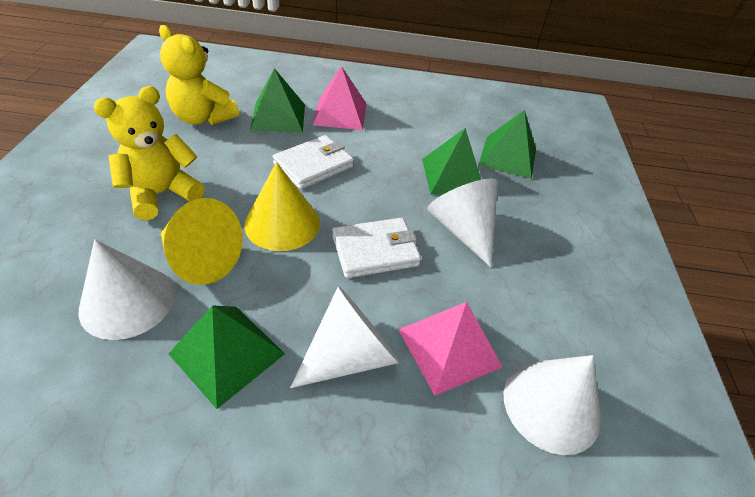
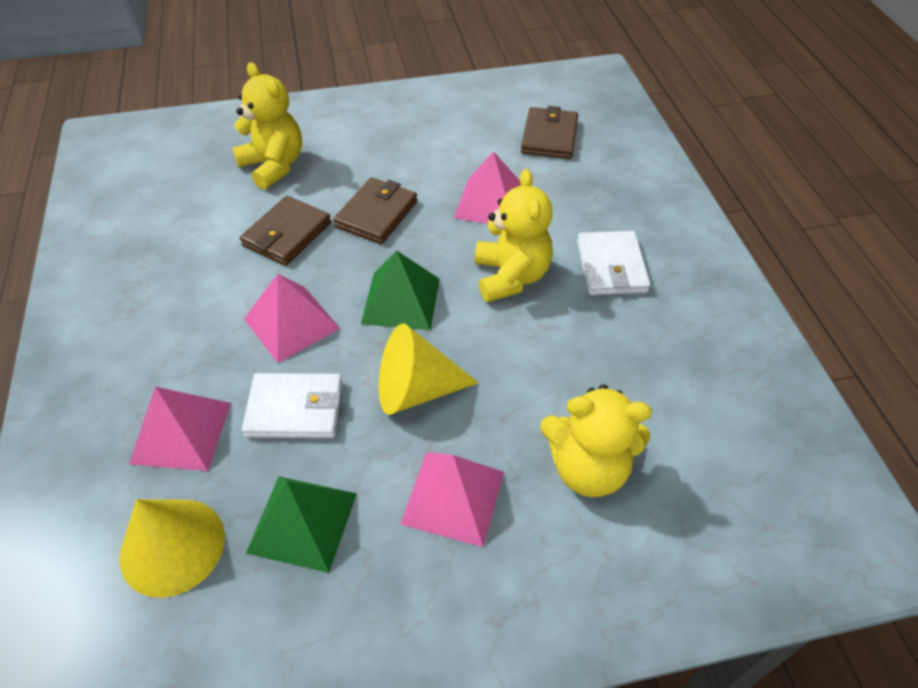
brown wallet: 0 -> 3
green pyramid: 4 -> 2
pink pyramid: 2 -> 4
white cone: 4 -> 0
yellow teddy bear: 2 -> 3

